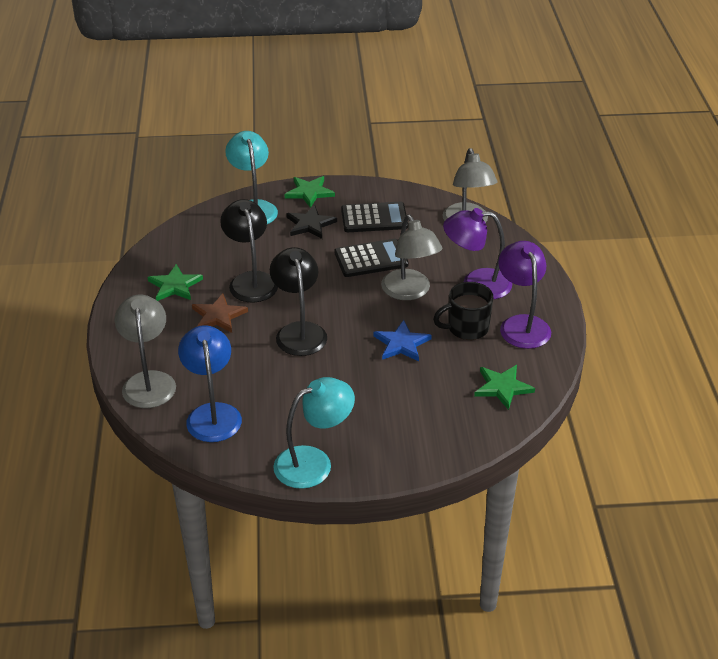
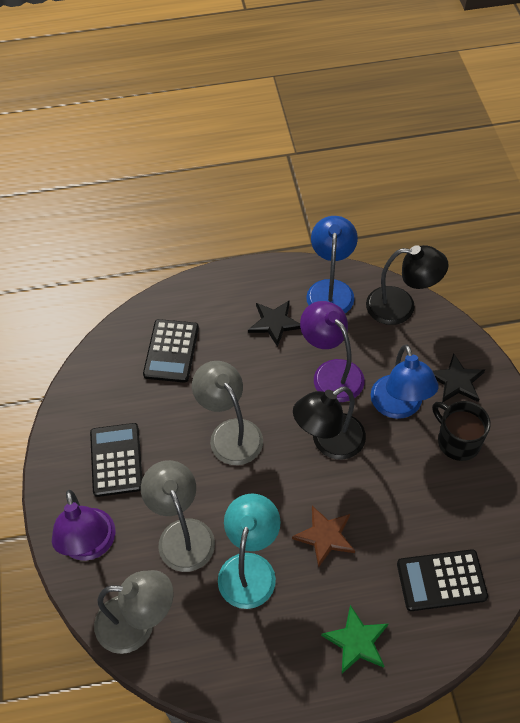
black calculator: 2 -> 3
black star: 1 -> 2
blue lamp: 1 -> 2
blue star: 1 -> 0
green star: 3 -> 1
turquoise lamp: 2 -> 1

